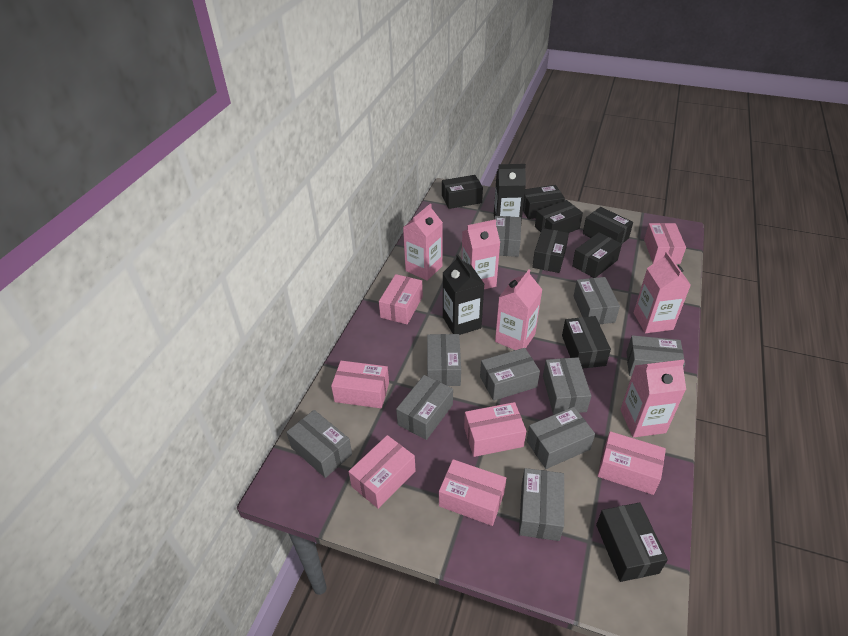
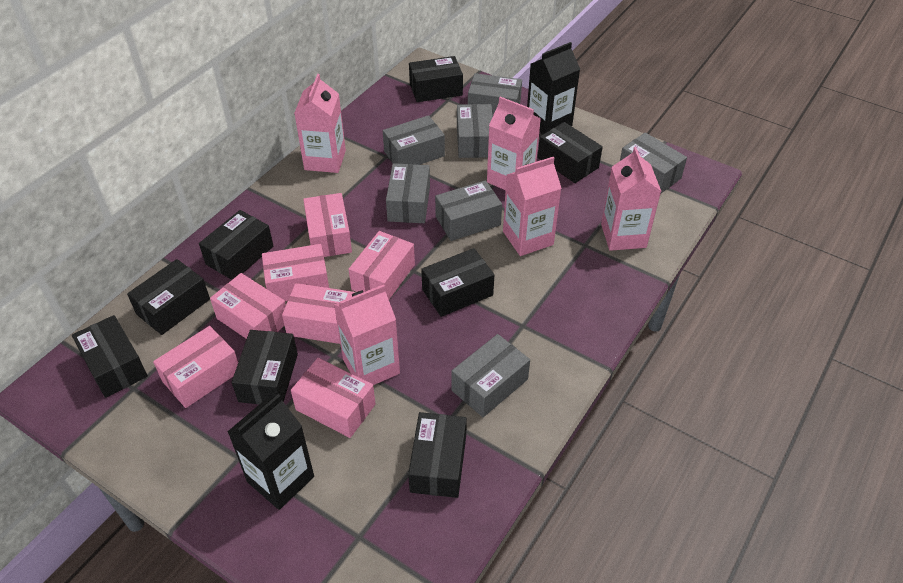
grey box: 10 -> 7

